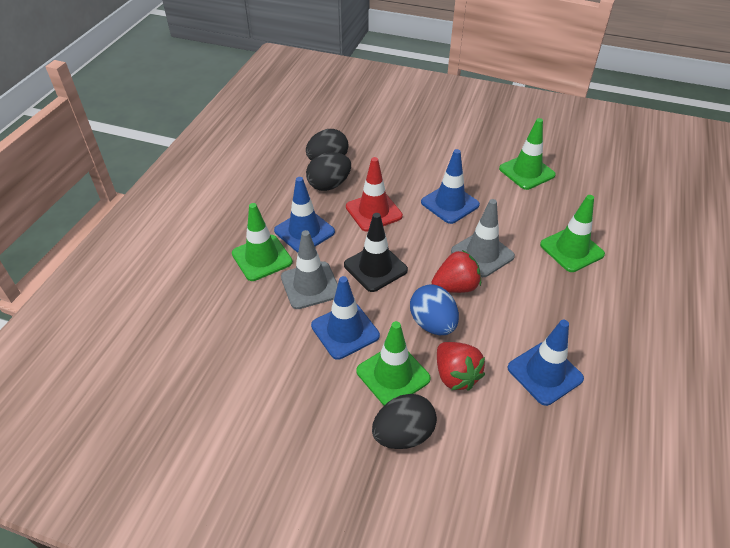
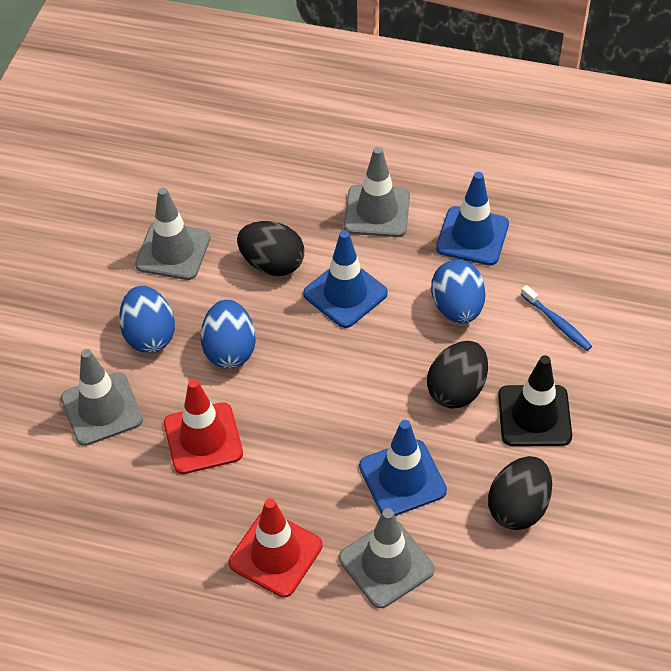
blue egg: 1 -> 3
blue toothbrush: 0 -> 1
blue traffic cone: 4 -> 3
green traffic cone: 4 -> 0
grey traffic cone: 2 -> 4
red strawberry: 2 -> 0
red traffic cone: 1 -> 2

